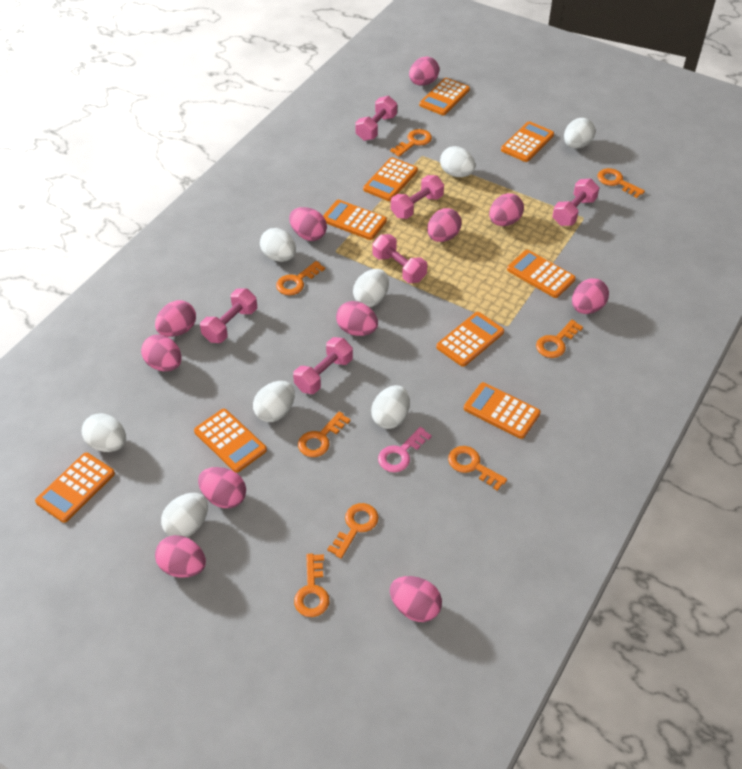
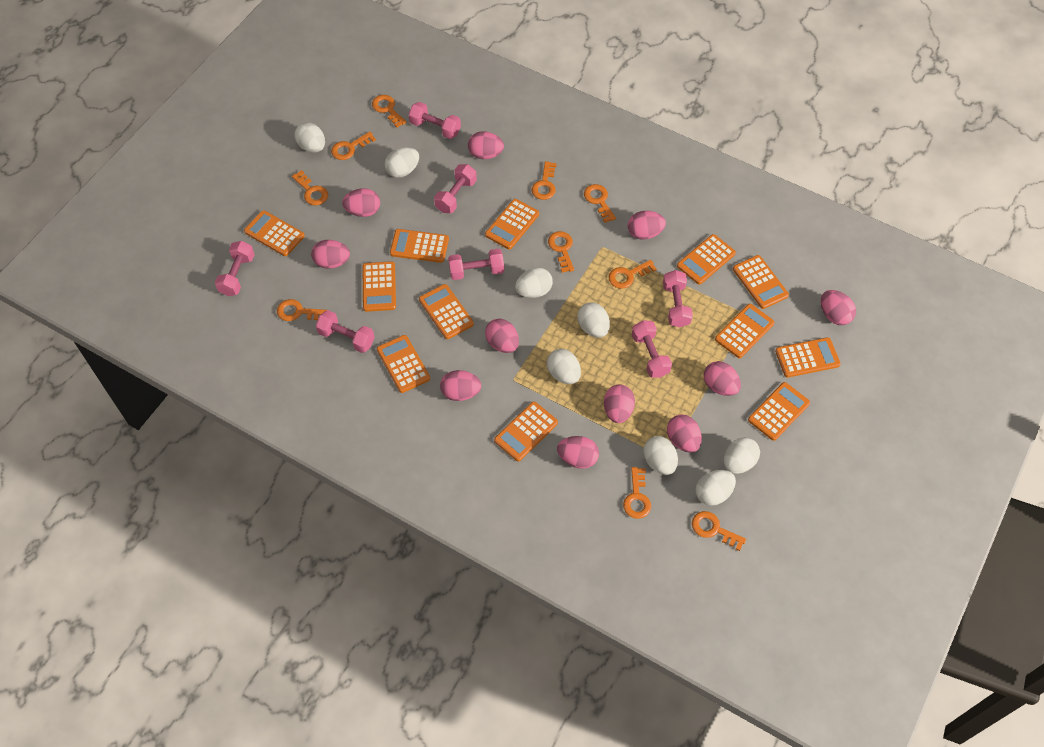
orange calculator: 9 -> 12
orange key: 8 -> 10
pink dumbbell: 6 -> 7
pink key: 1 -> 0

